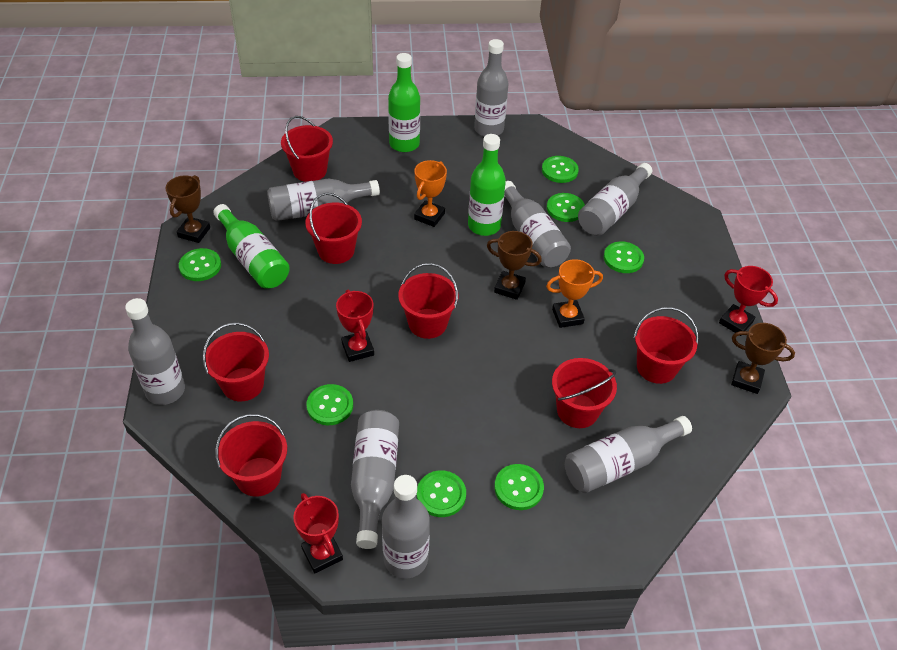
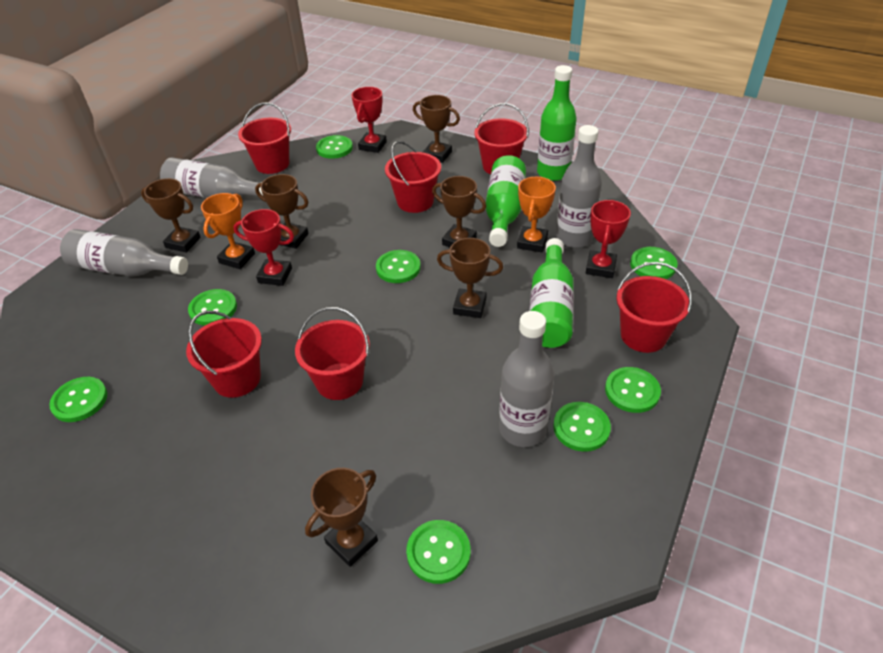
brown trophy: 3 -> 6
green button: 7 -> 8
grey bottle: 8 -> 4
red bucket: 7 -> 6

